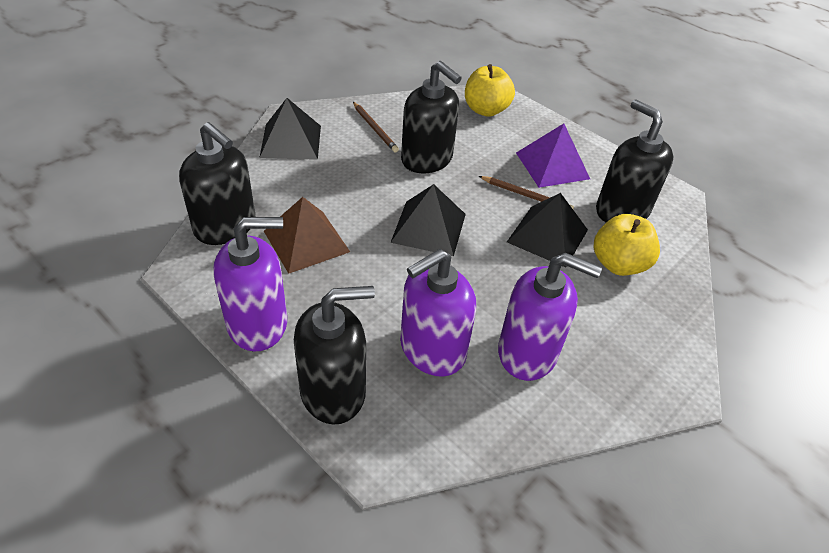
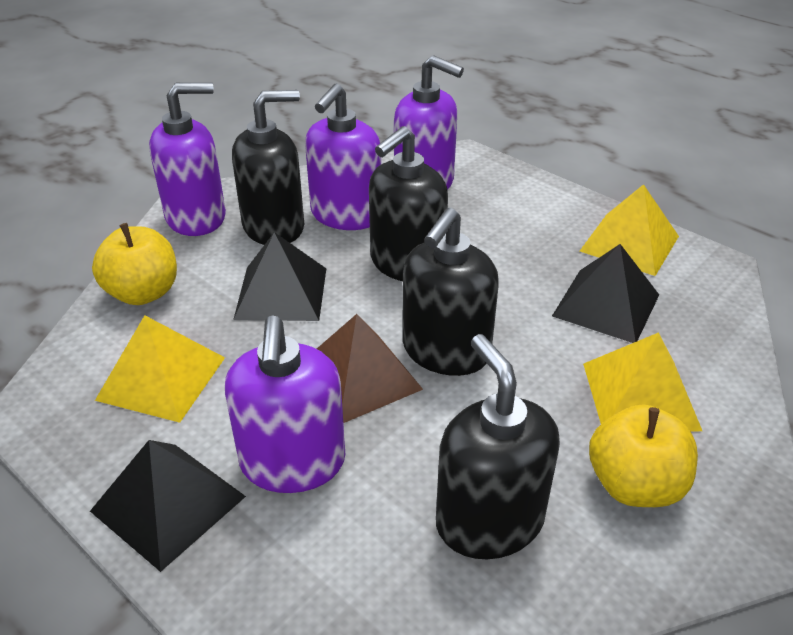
brown pencil: 2 -> 0
purple pyramid: 1 -> 0
purple soap dispenser: 3 -> 4
yellow pyramid: 0 -> 3

